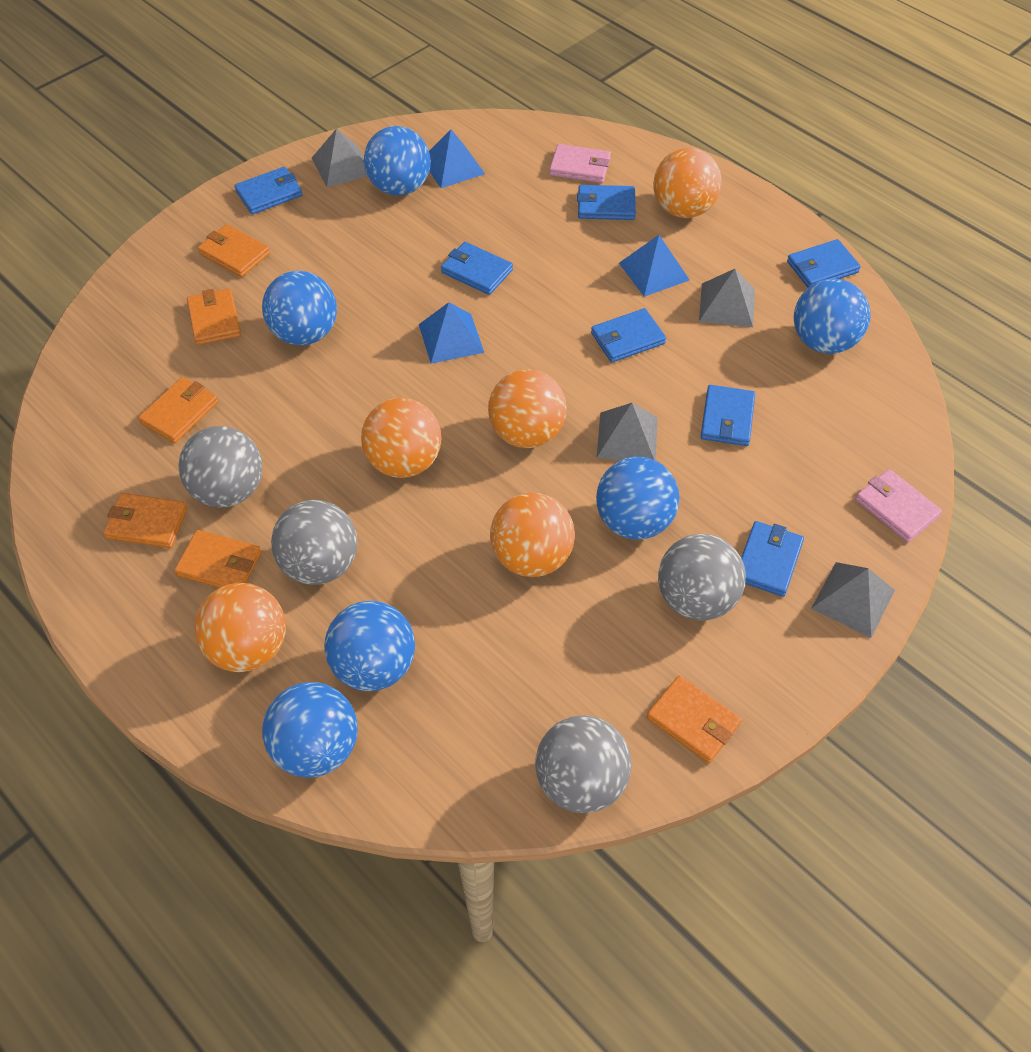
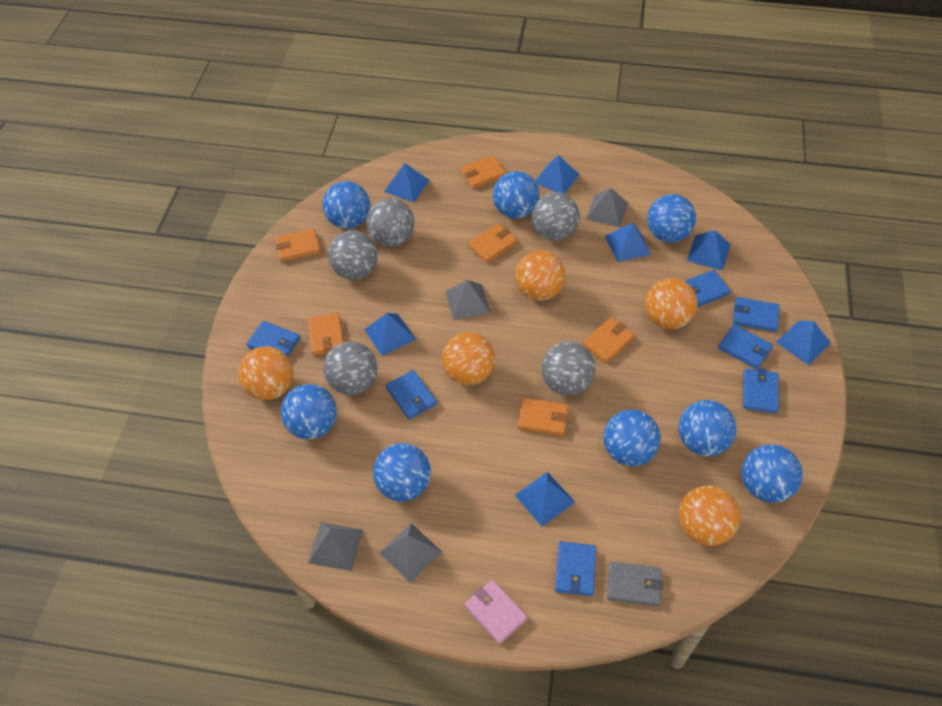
blue ball: 6 -> 8
blue pyramid: 3 -> 7
grey ball: 4 -> 5
grey wallet: 0 -> 1
pink wallet: 2 -> 1

